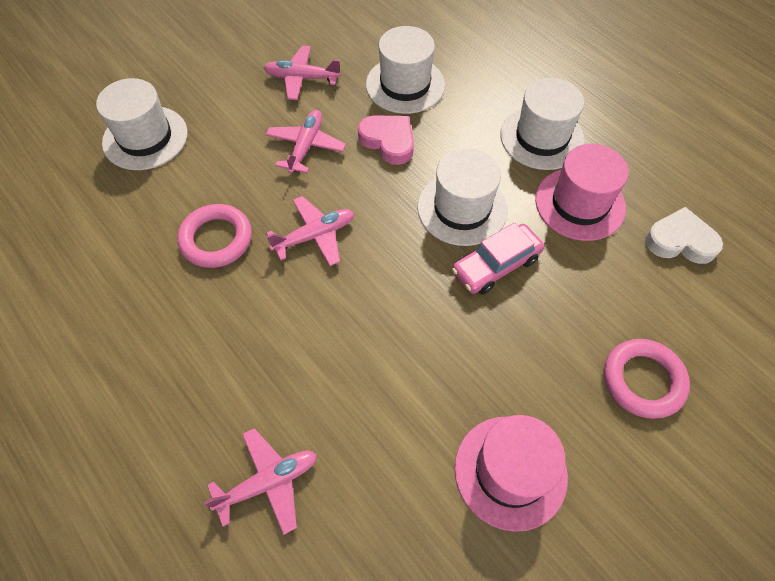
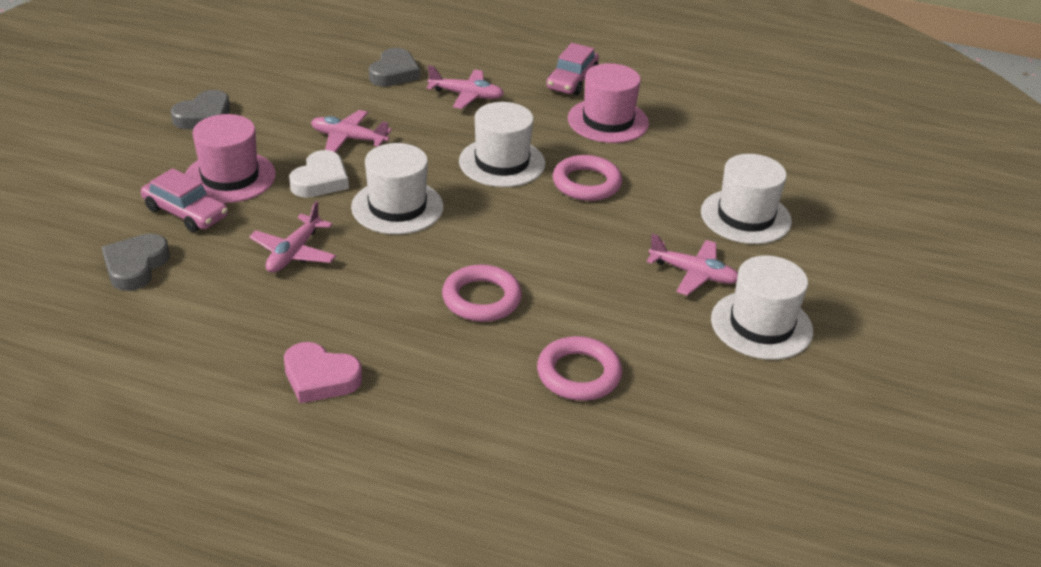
grey heart: 0 -> 3
pink car: 1 -> 2
pink ring: 2 -> 3

